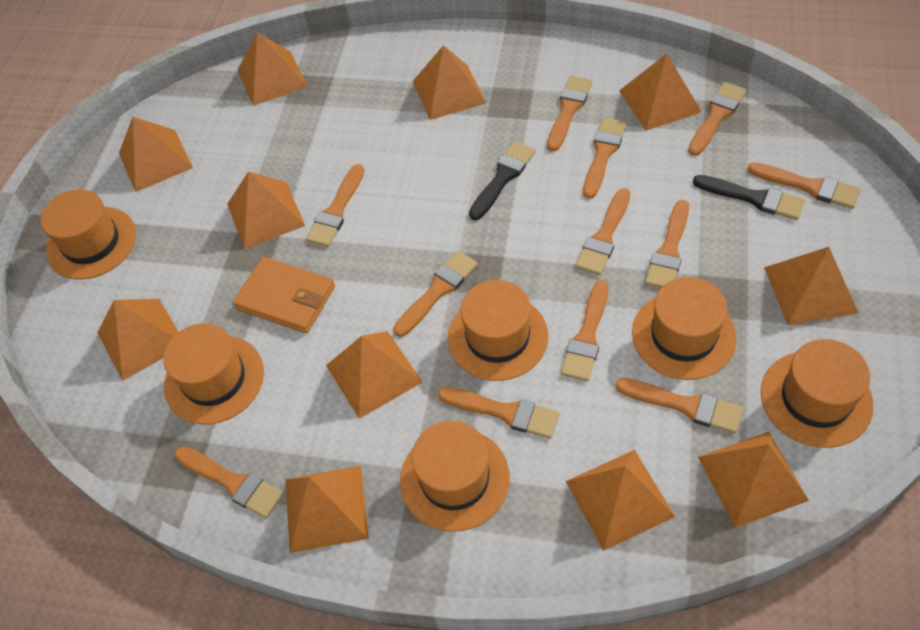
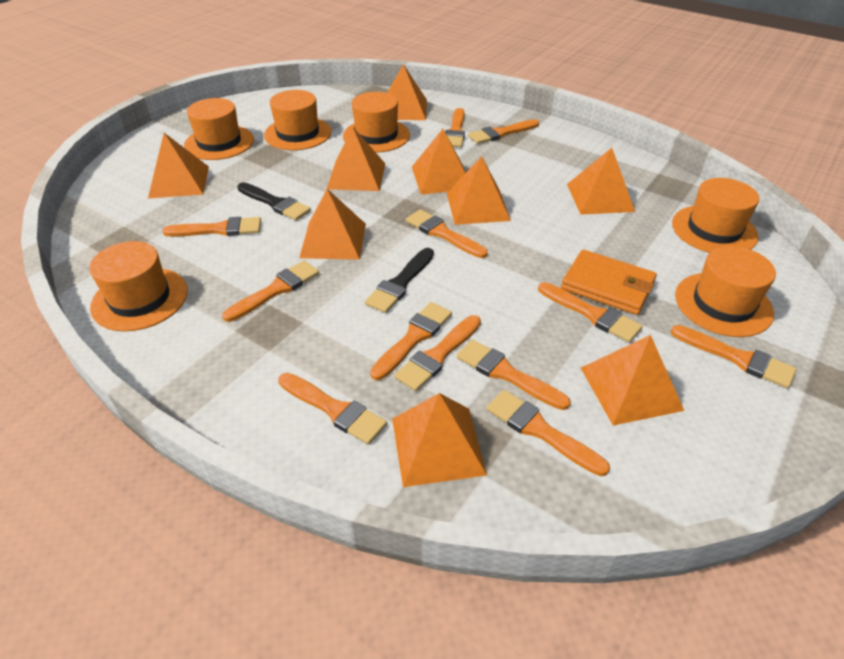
orange pyramid: 11 -> 9

